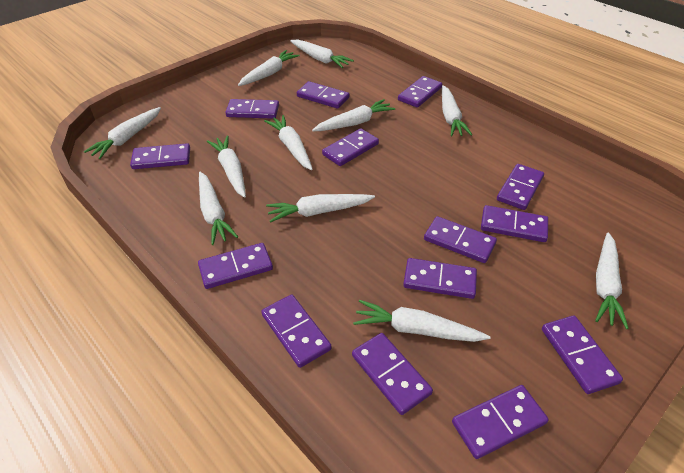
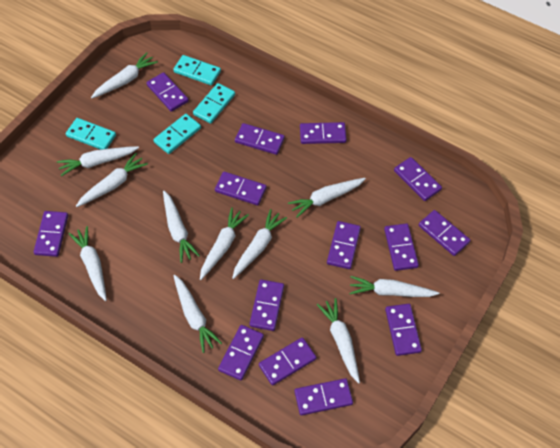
turquoise domino: 0 -> 4

